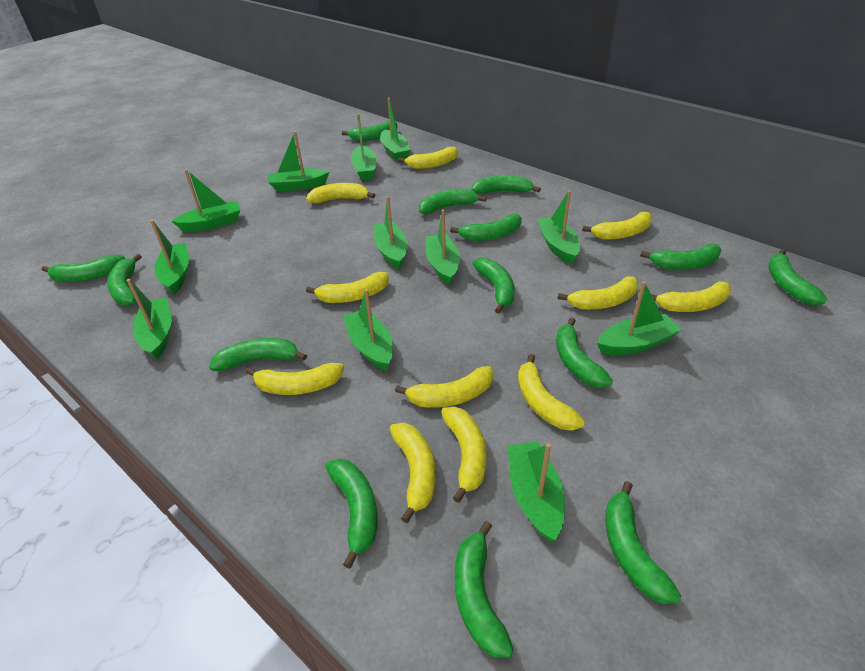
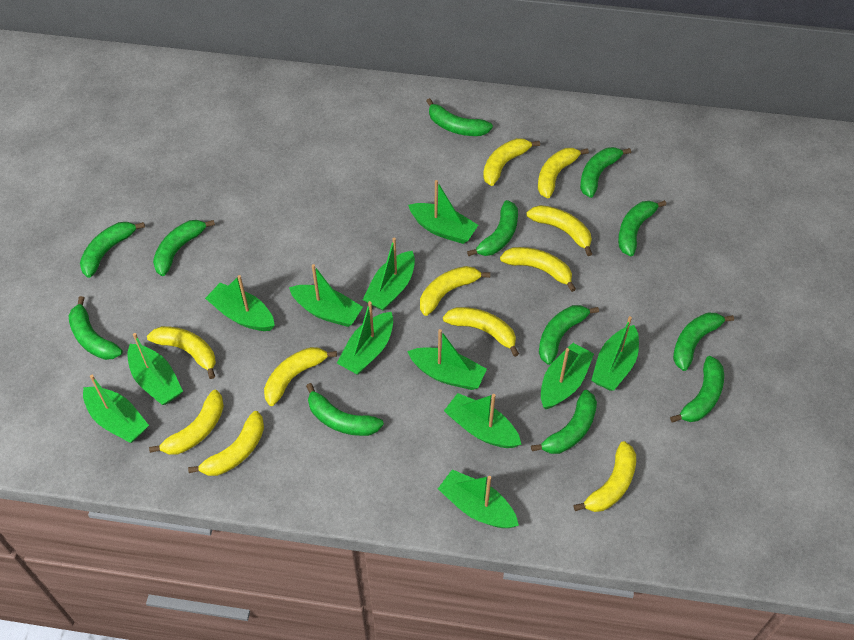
green banana: 14 -> 12

